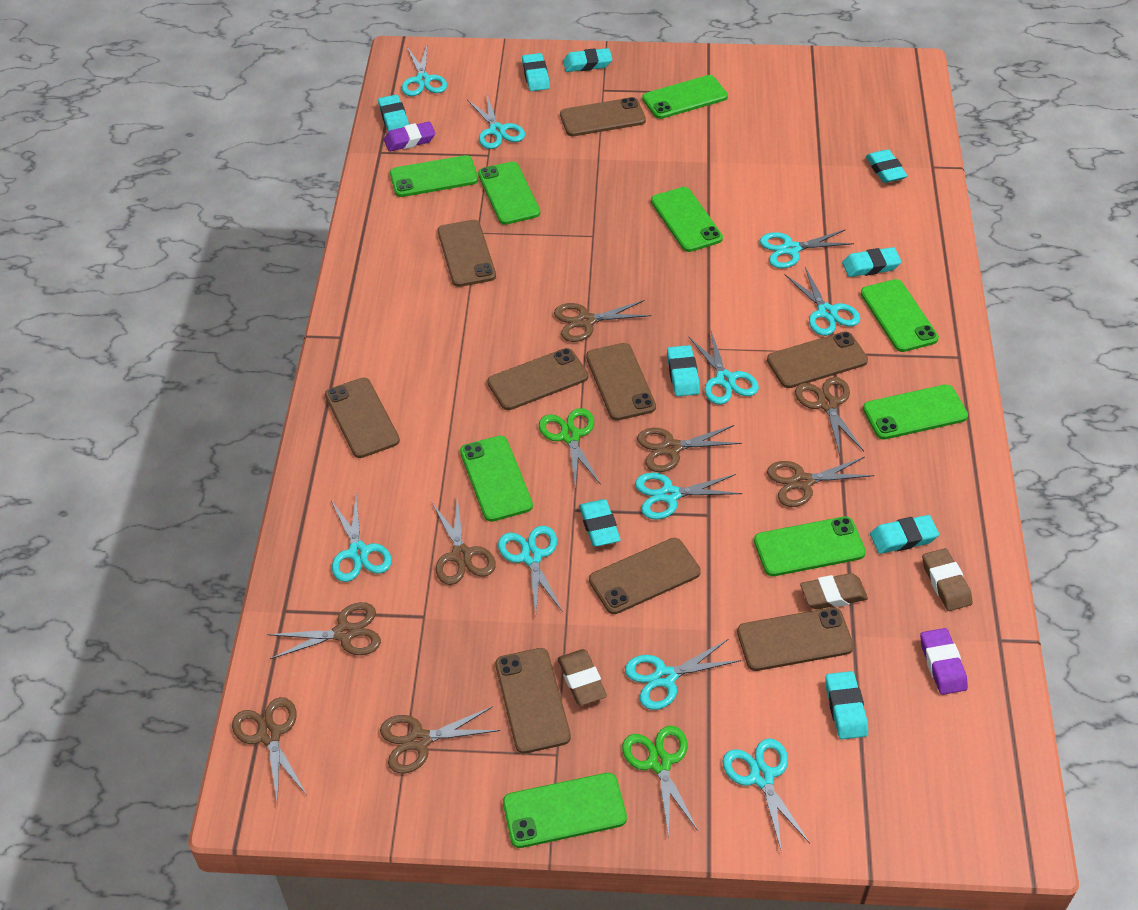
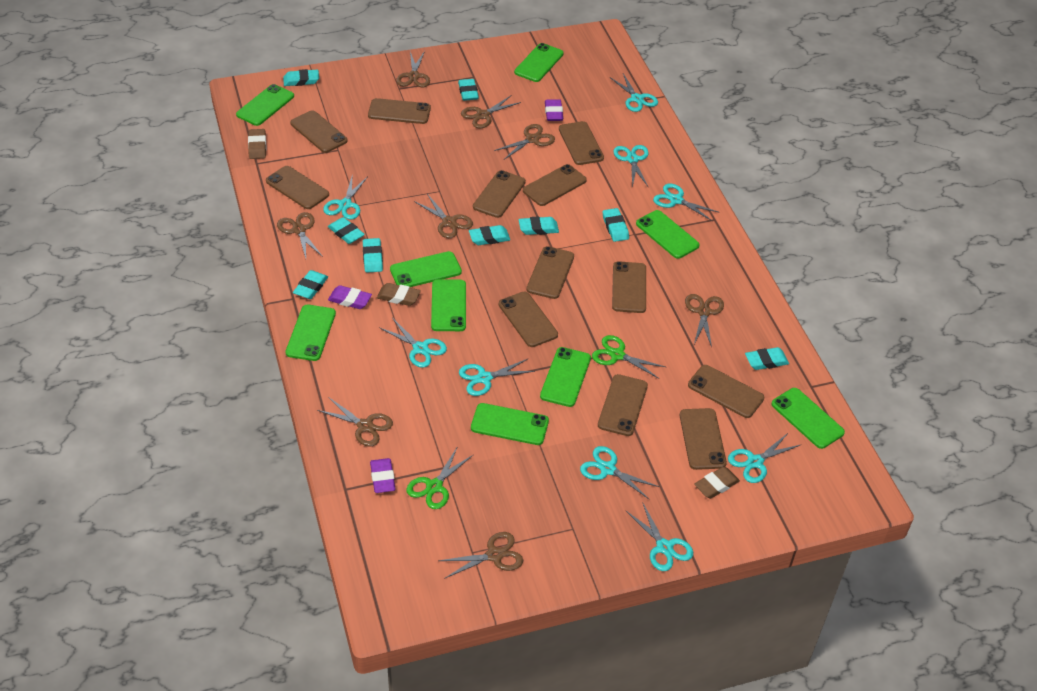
brown phone: 9 -> 12
purple eraser: 2 -> 3
turquoise scissors: 10 -> 9

